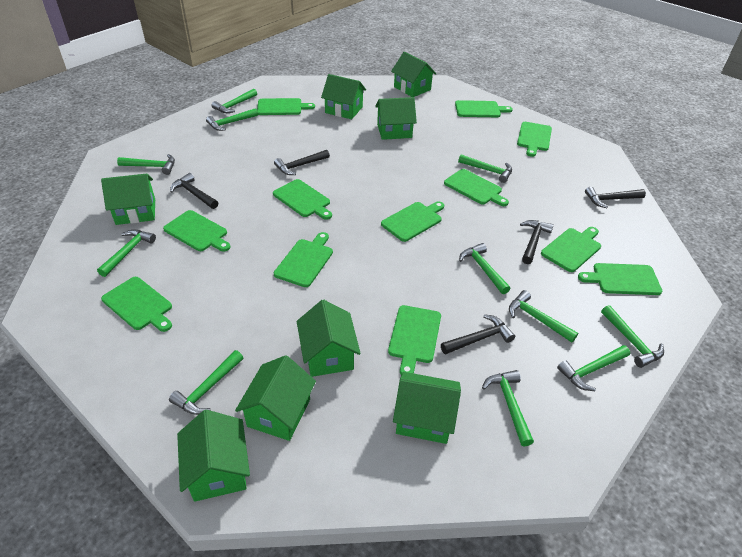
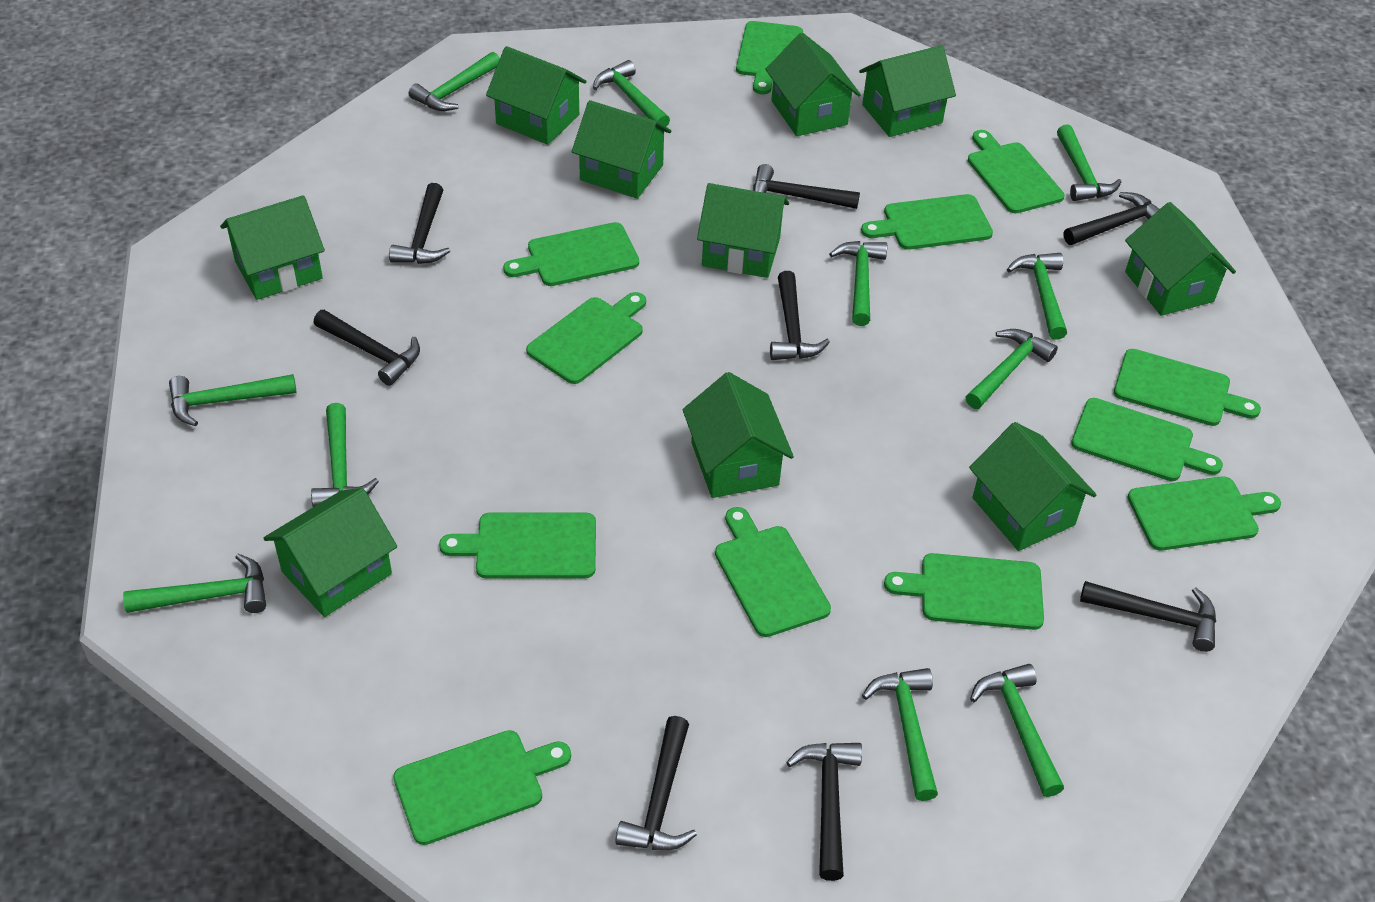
black hammer: 5 -> 8
green house: 8 -> 10

